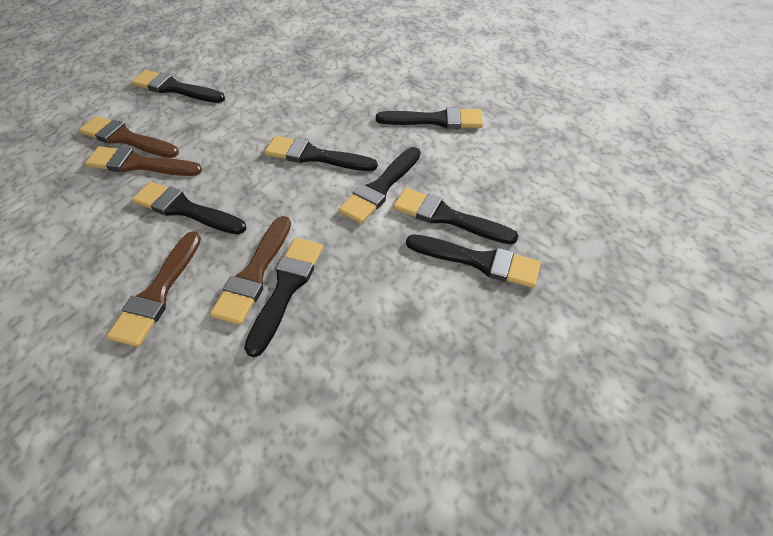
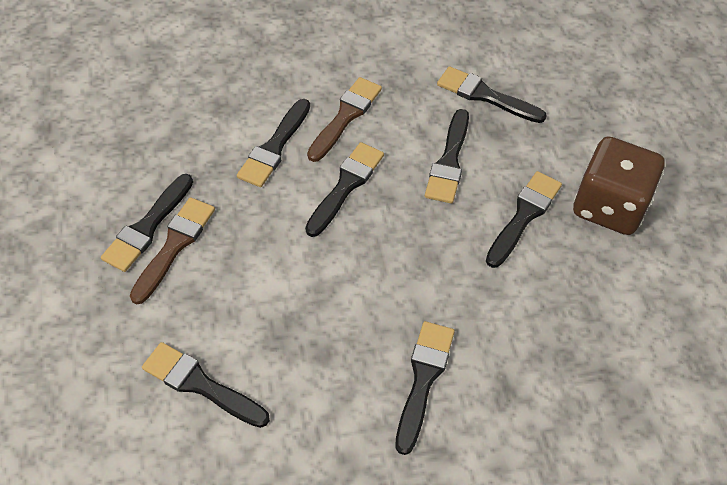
brown brush: 4 -> 2
brown dice: 0 -> 1

